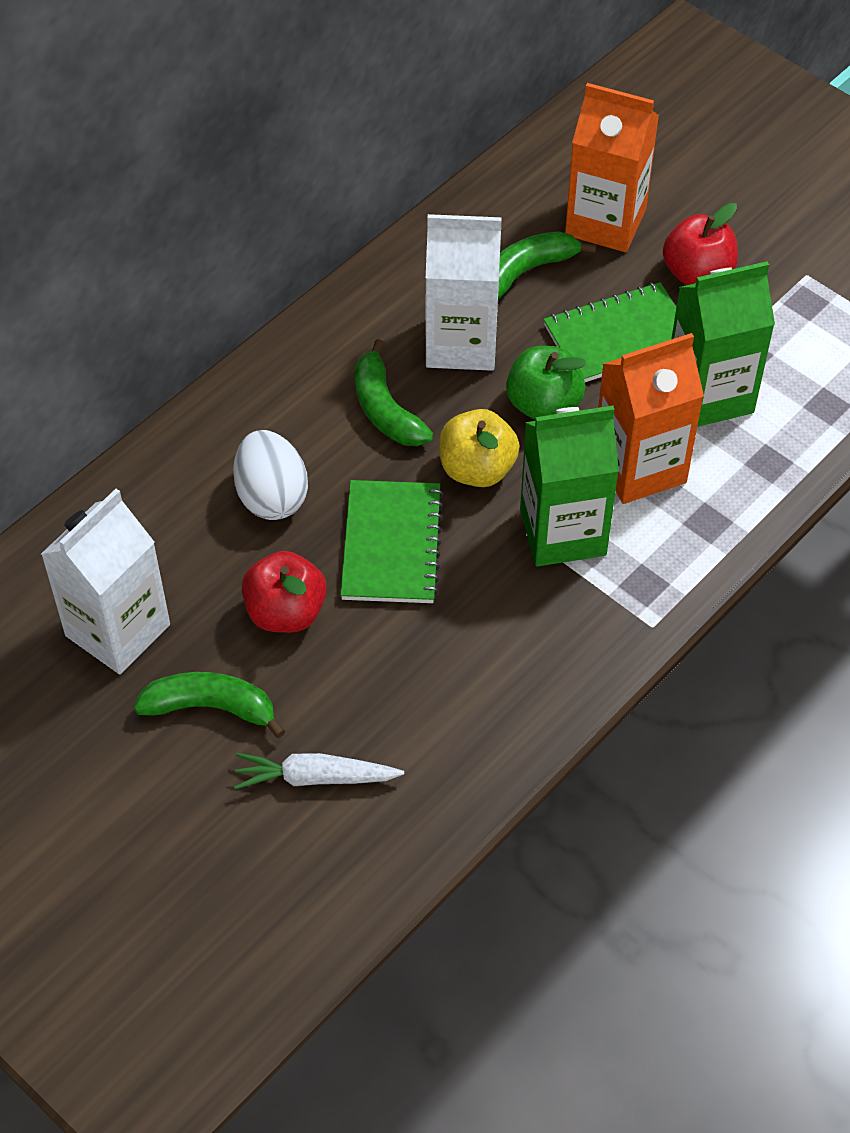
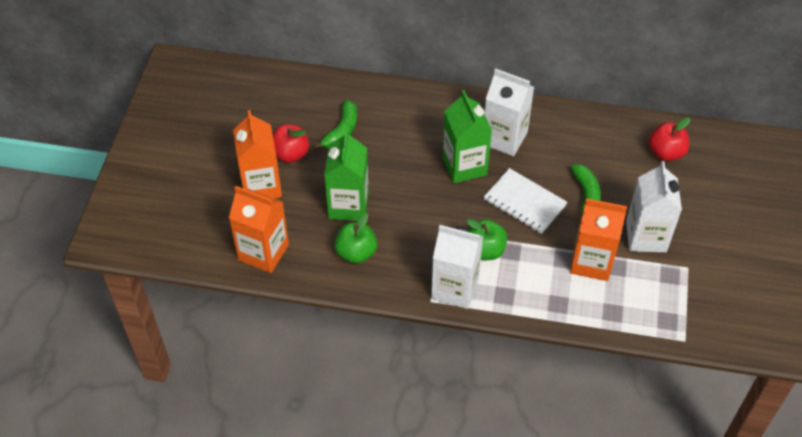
green apple: 1 -> 2
green banana: 3 -> 2
green notebook: 2 -> 0
orange carton: 2 -> 3
white carrot: 1 -> 0
white carton: 2 -> 3
white egg: 1 -> 0
white notebook: 0 -> 1
yellow apple: 1 -> 0

